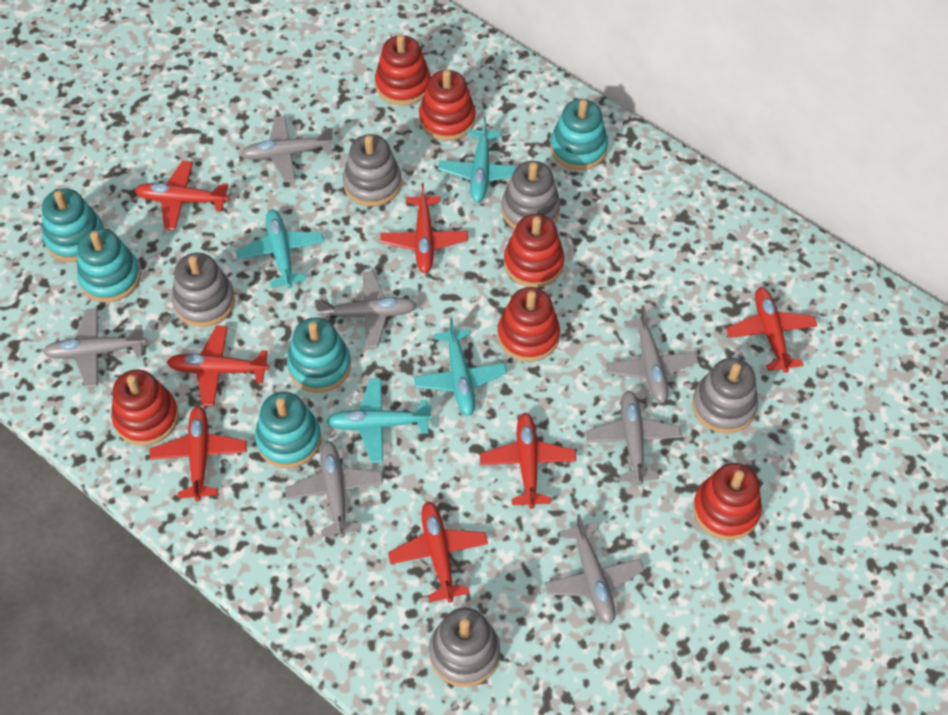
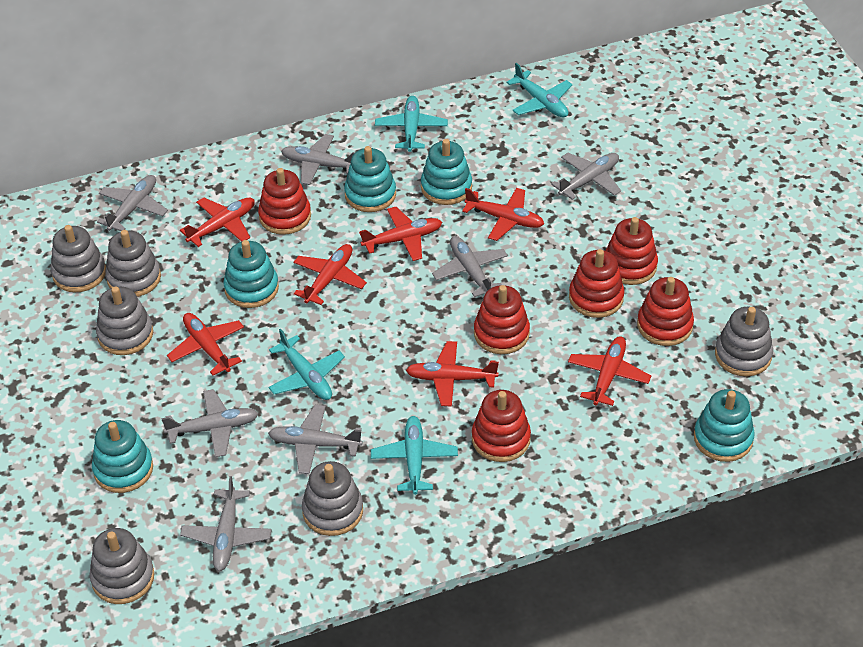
grey stacking toy: 5 -> 6

